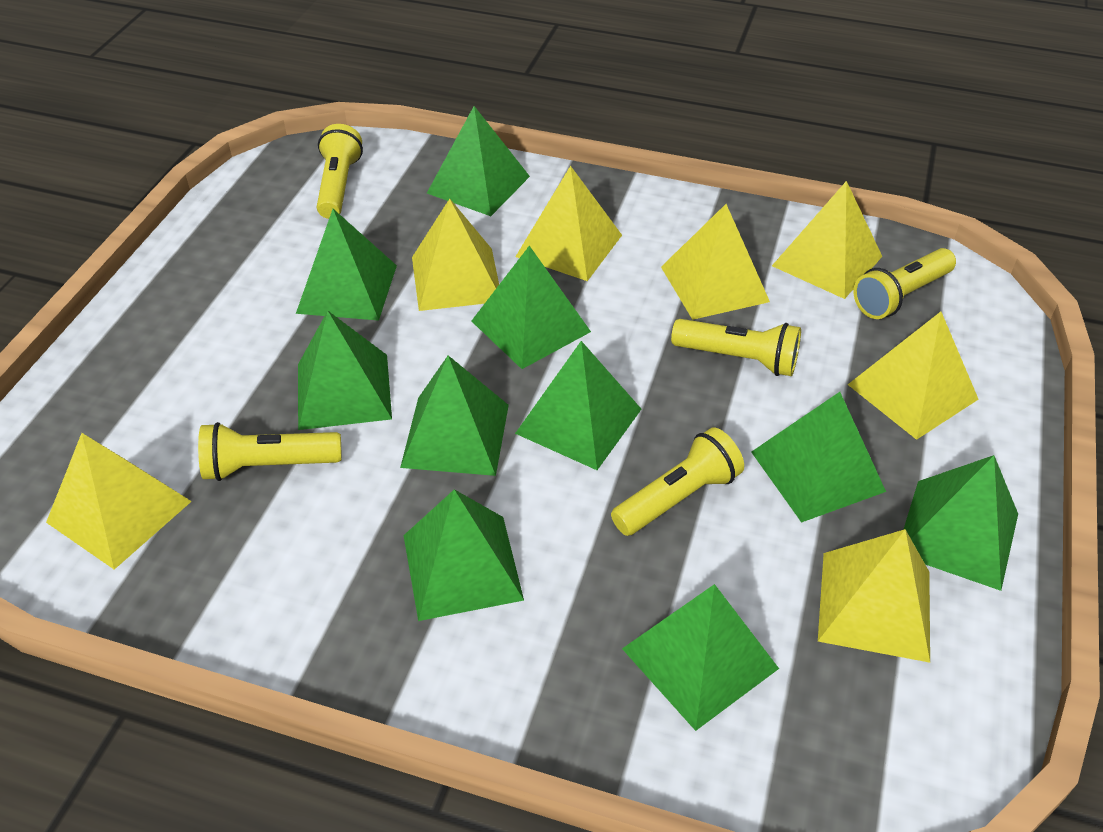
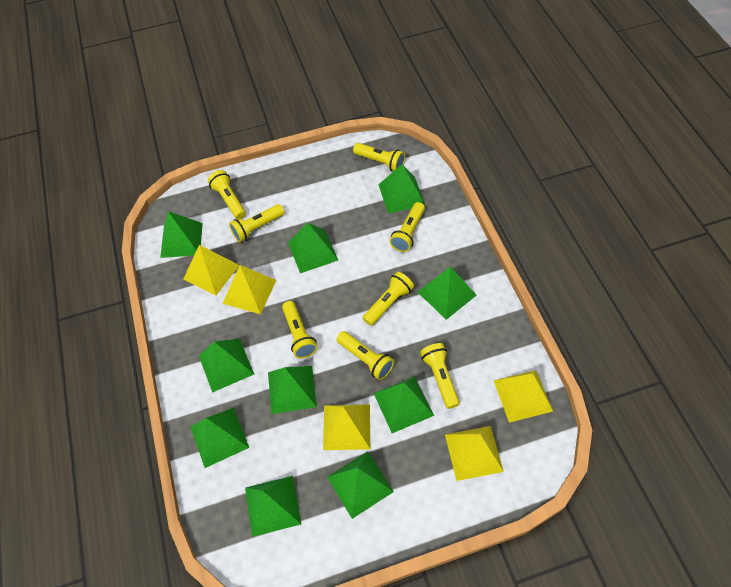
yellow flashlight: 5 -> 8
yellow pyramid: 7 -> 5

